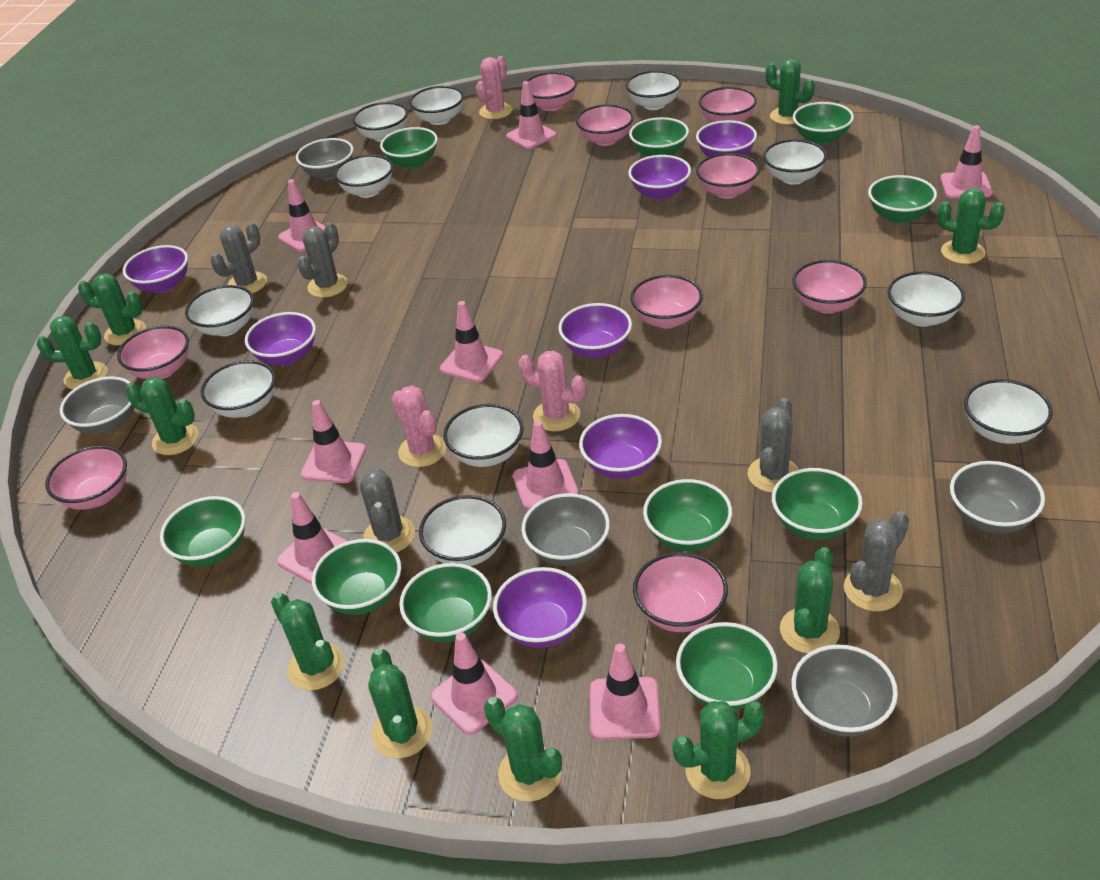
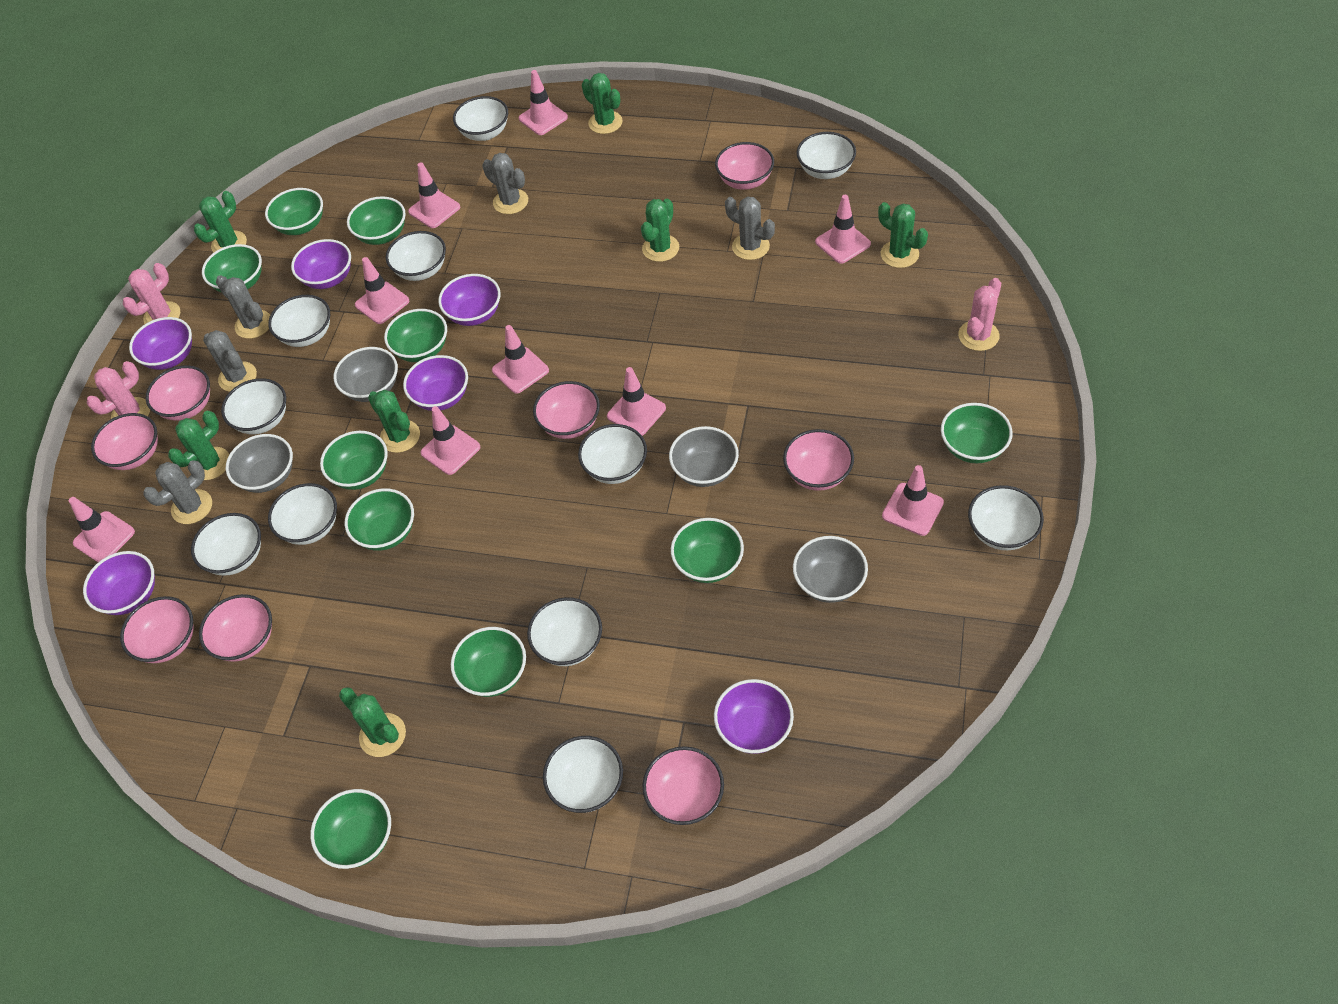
green cactus: 10 -> 7
grey bowl: 5 -> 4
pink bowl: 9 -> 8
purple bowl: 7 -> 6

